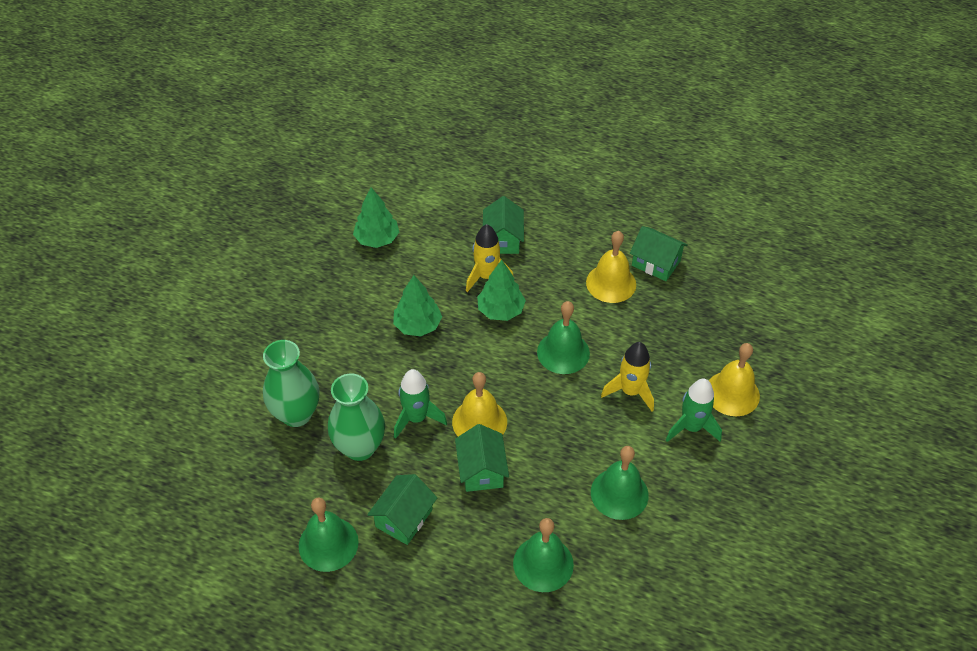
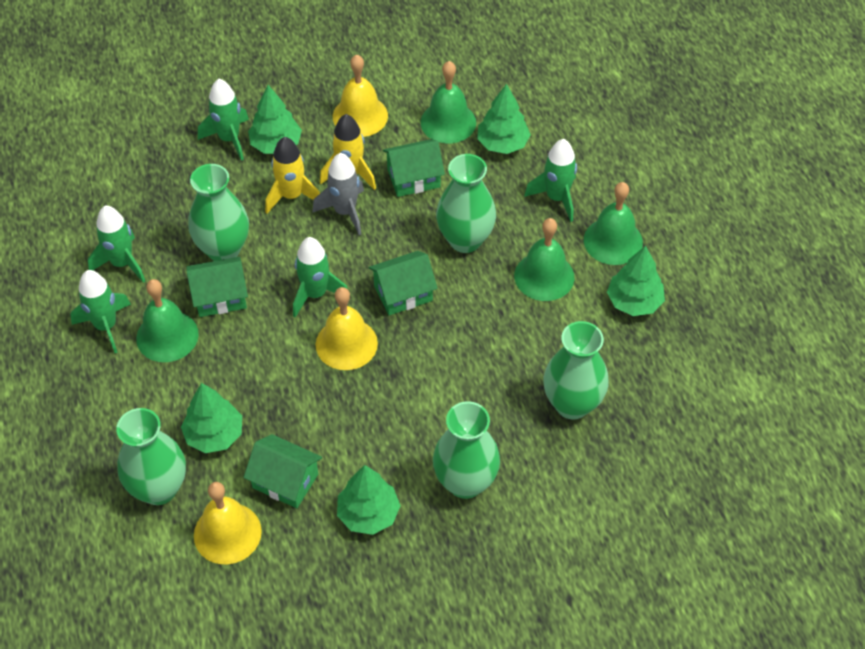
green rocket: 2 -> 5
green tree: 3 -> 5
green vase: 2 -> 5
grey rocket: 0 -> 1

